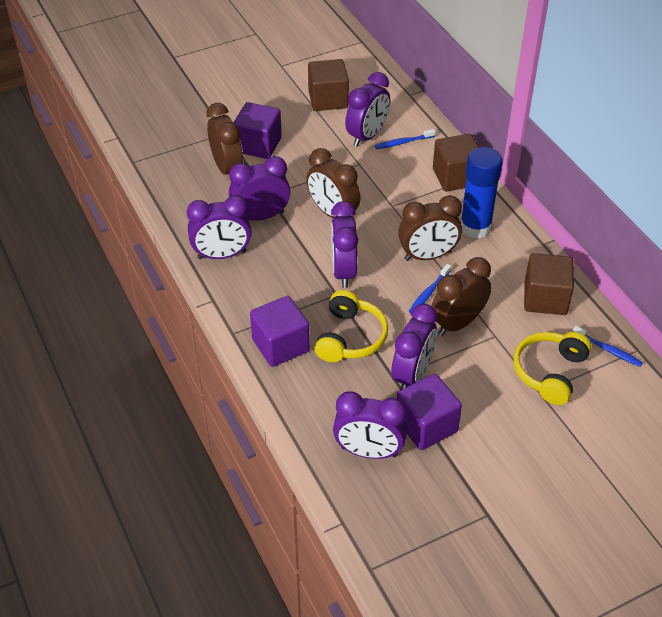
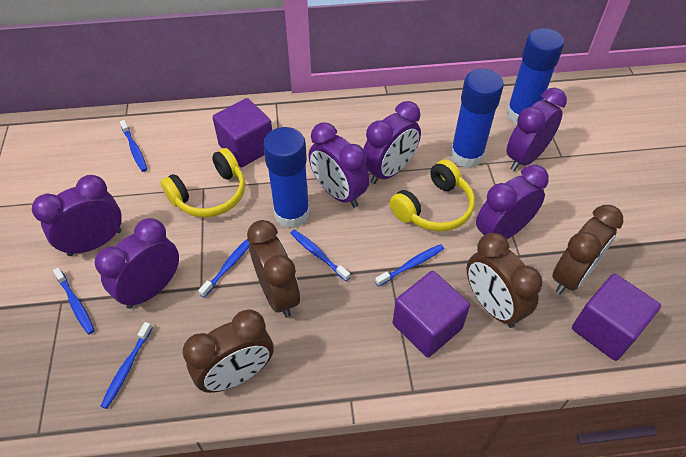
blue glue stick: 1 -> 3
blue toothbrush: 3 -> 6
brown cube: 3 -> 0

